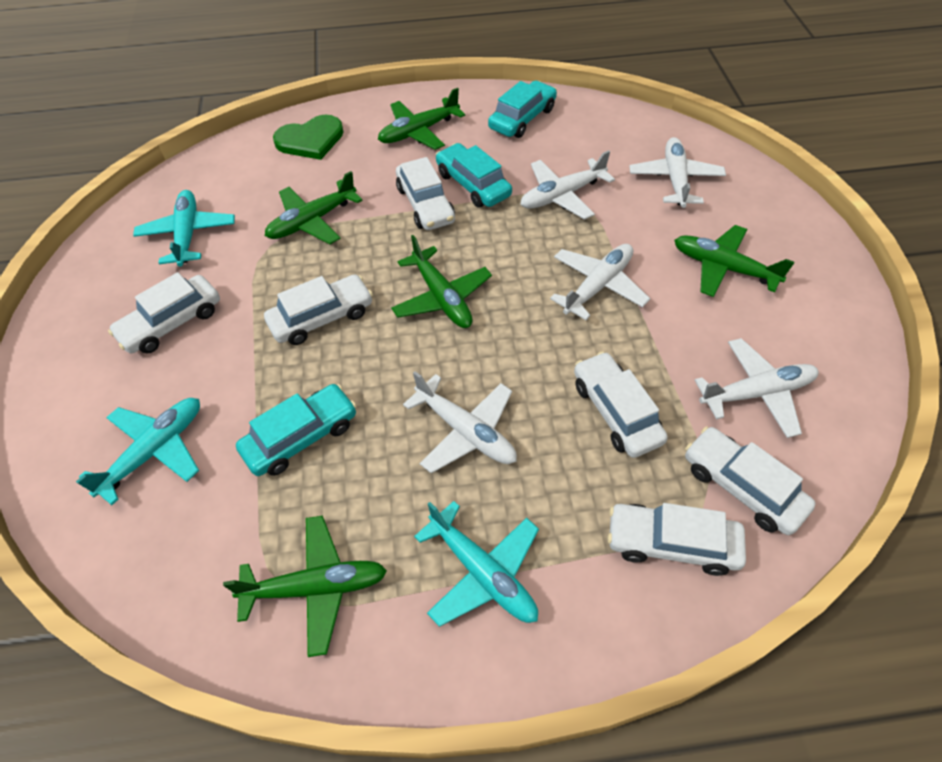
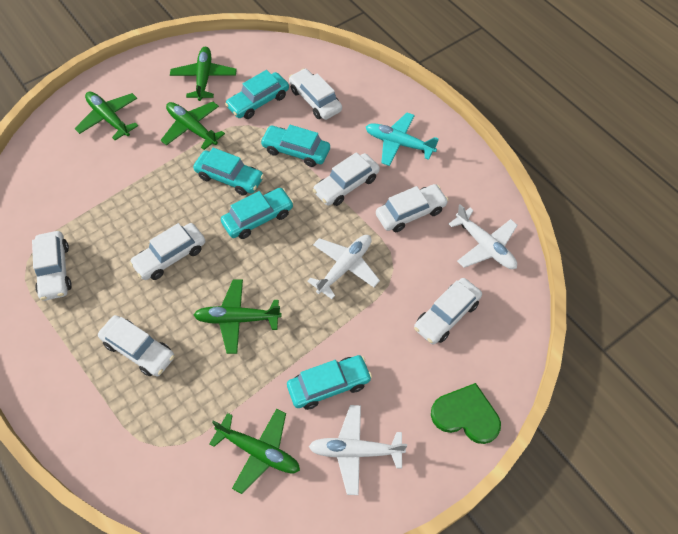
turquoise car: 3 -> 5
turquoise plane: 3 -> 1
white car: 6 -> 7
white plane: 5 -> 3

